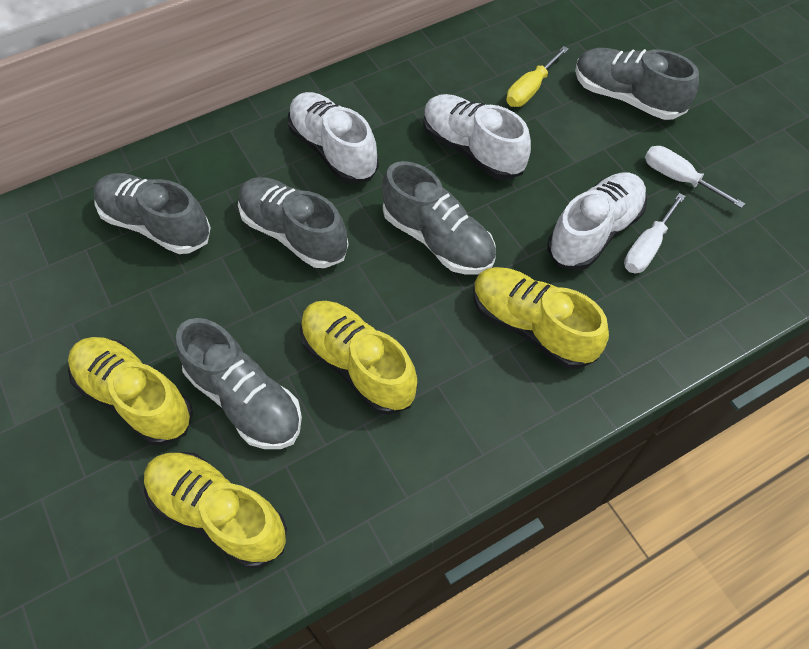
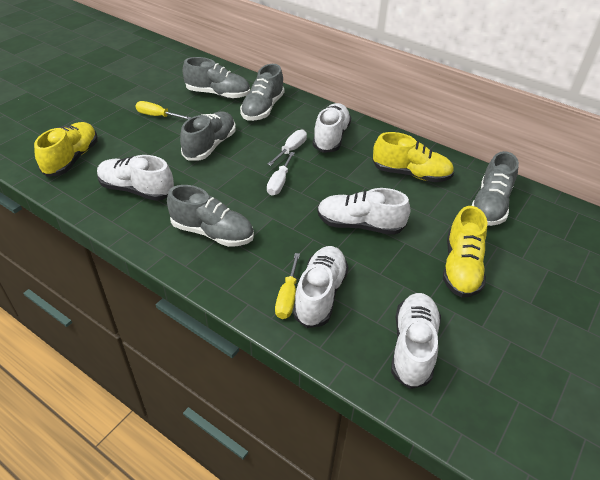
white shoe: 3 -> 5
yellow screwdriver: 1 -> 2
yellow shoe: 4 -> 3

